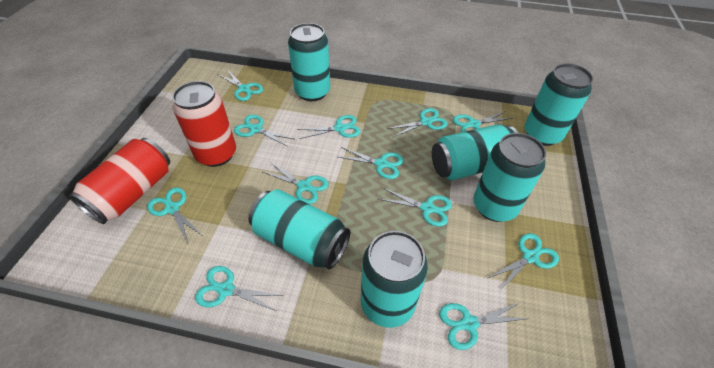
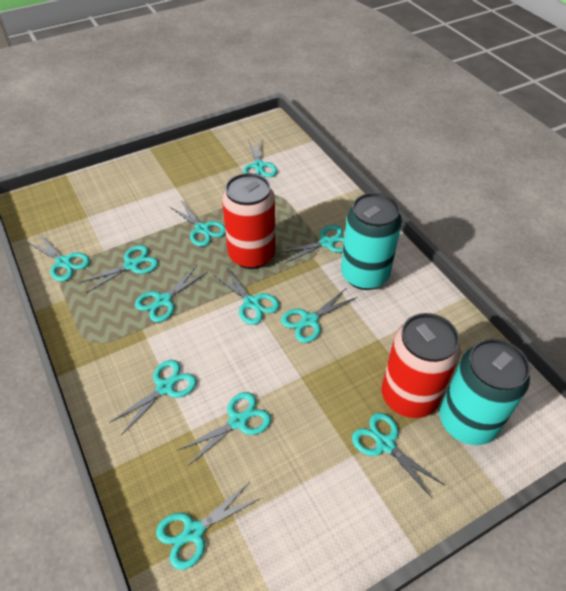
turquoise can: 6 -> 2

